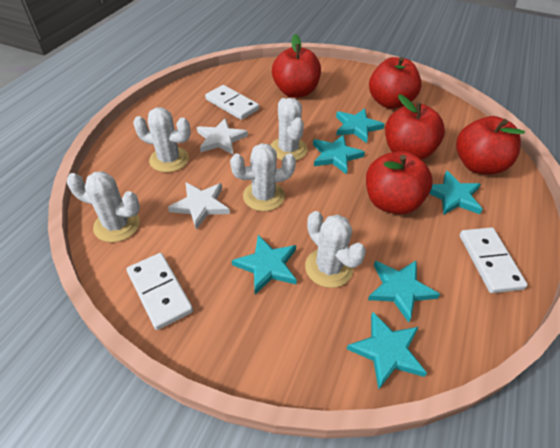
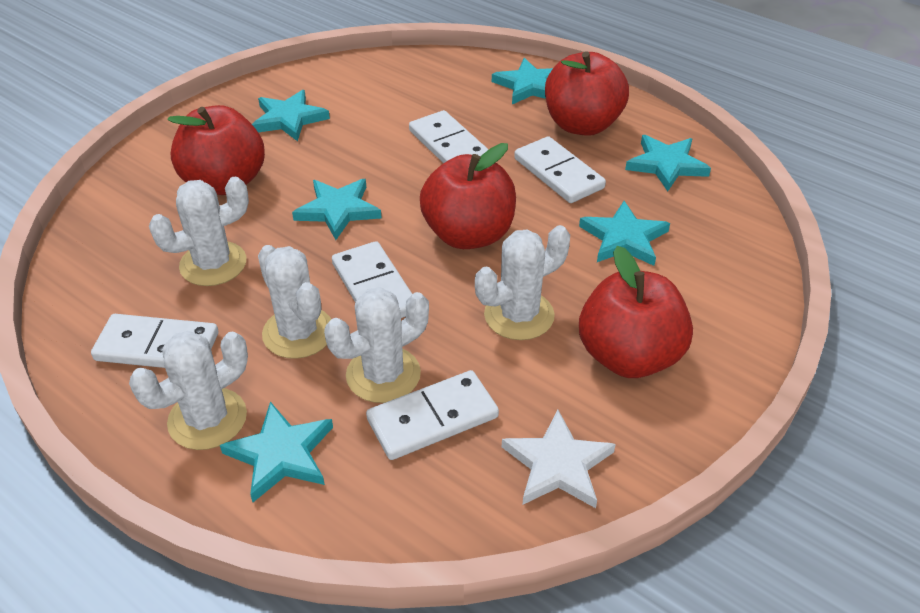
red apple: 5 -> 4
white domino: 3 -> 5
white star: 2 -> 1

